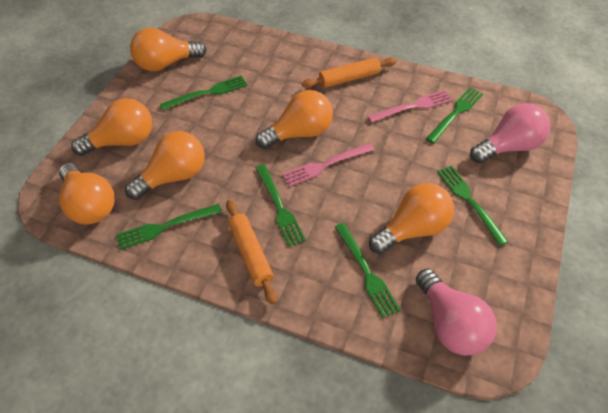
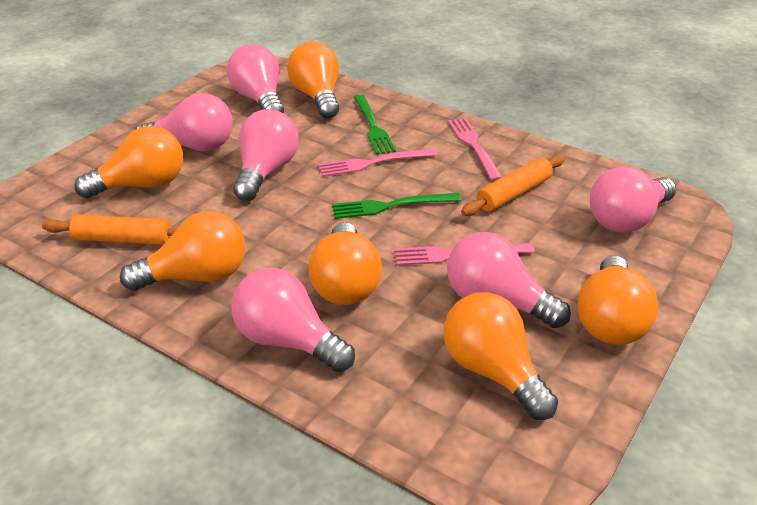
green fork: 6 -> 2
pink fork: 2 -> 3
pink light bulb: 2 -> 6

